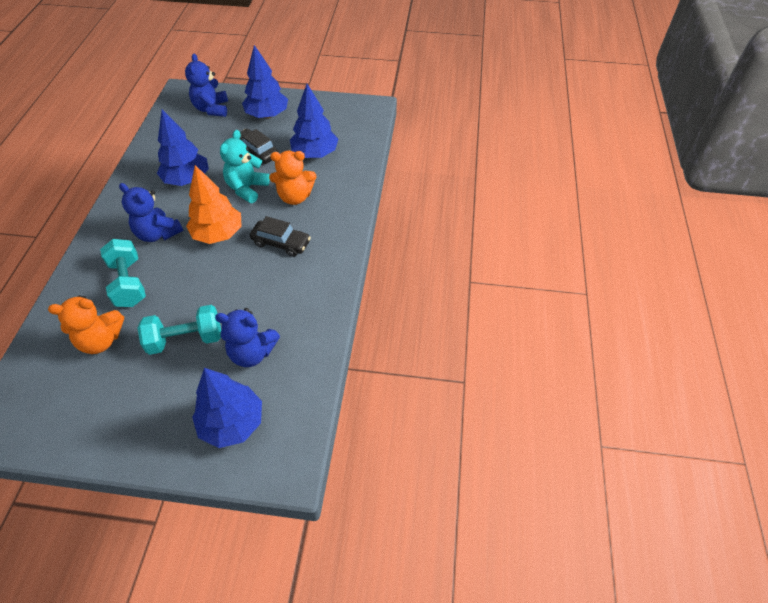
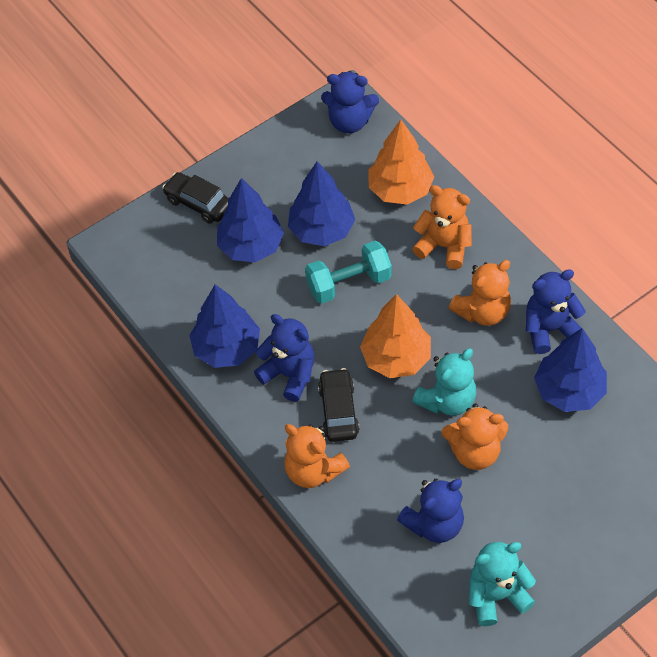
blue teddy bear: 3 -> 4
orange teddy bear: 2 -> 4
orange tree: 1 -> 2
turquoise dumbbell: 2 -> 1
turquoise teddy bear: 1 -> 2

